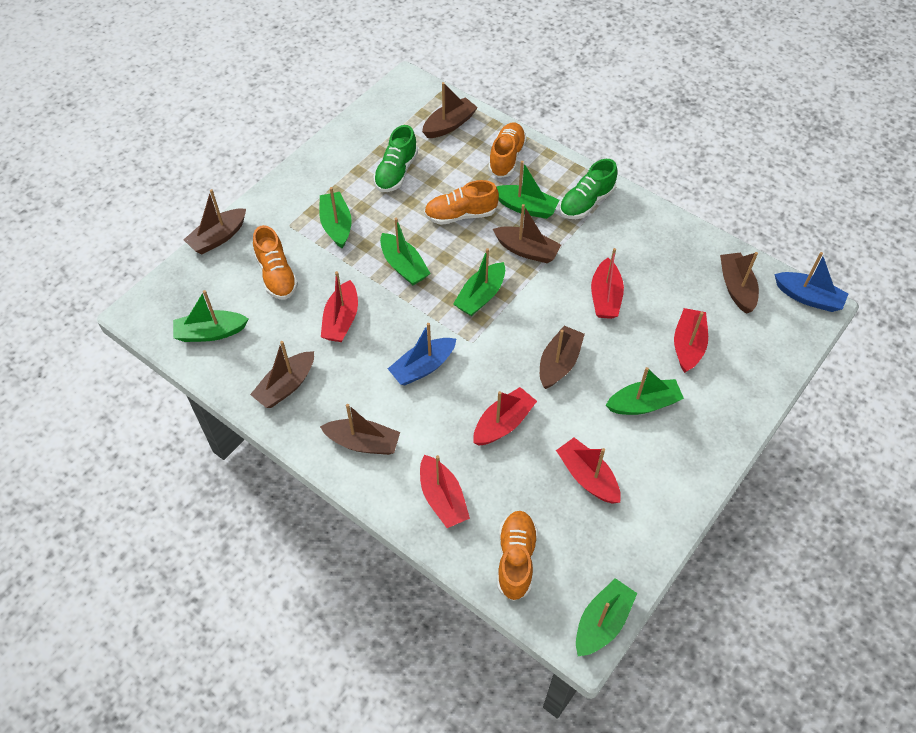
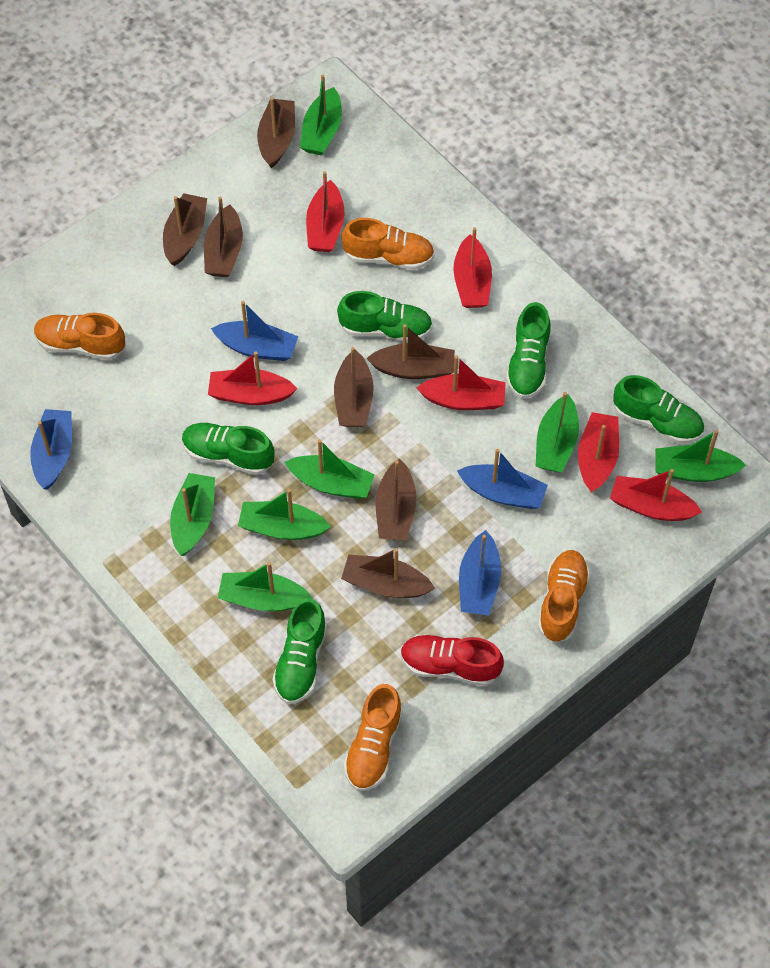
blue boat: 2 -> 4
green shoe: 2 -> 5
red shoe: 0 -> 1

